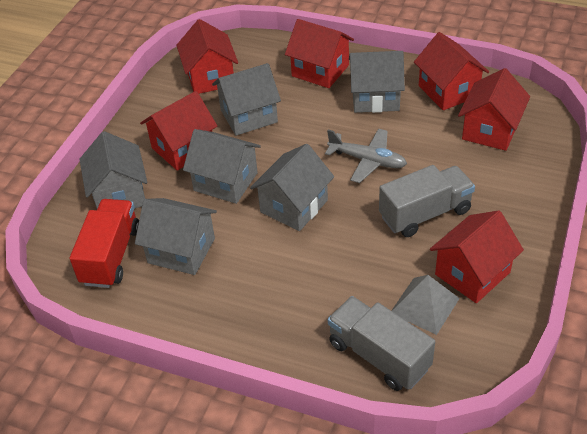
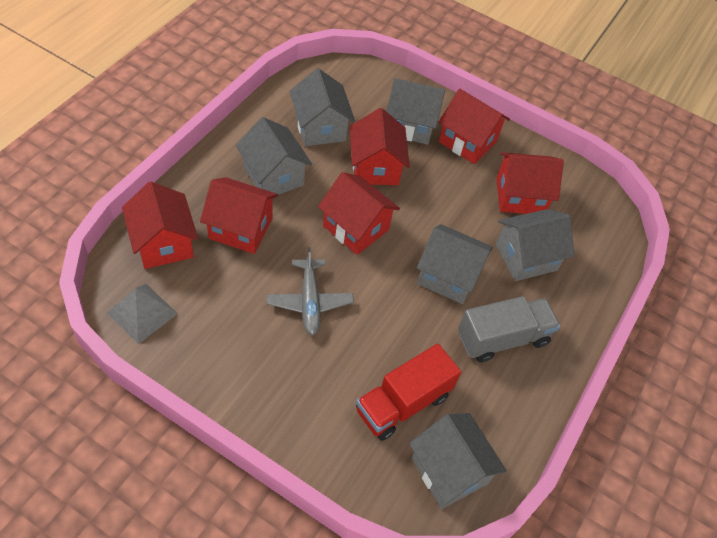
grey truck: 2 -> 1

